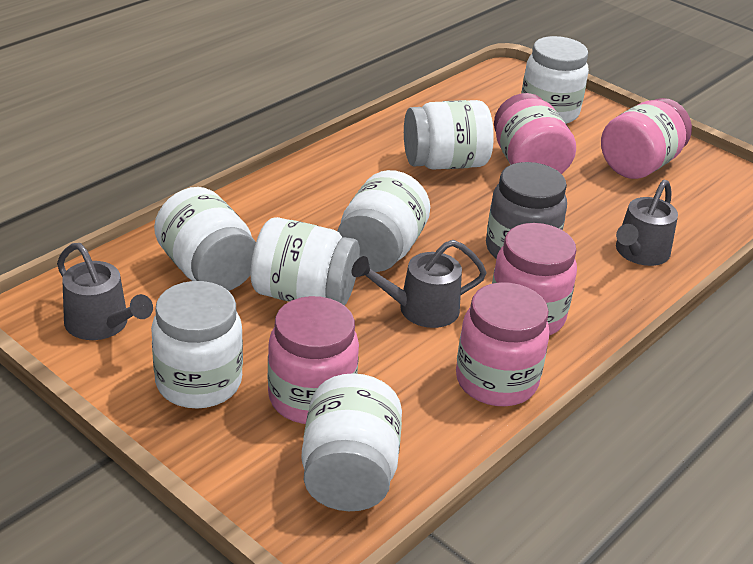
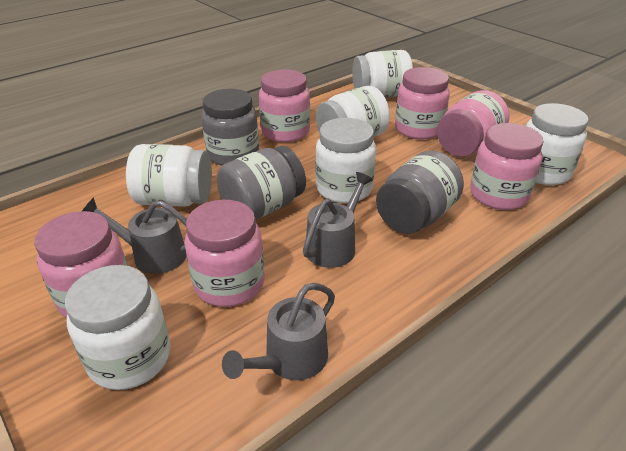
grey jar: 1 -> 3
pink jar: 5 -> 6
white jar: 7 -> 6

